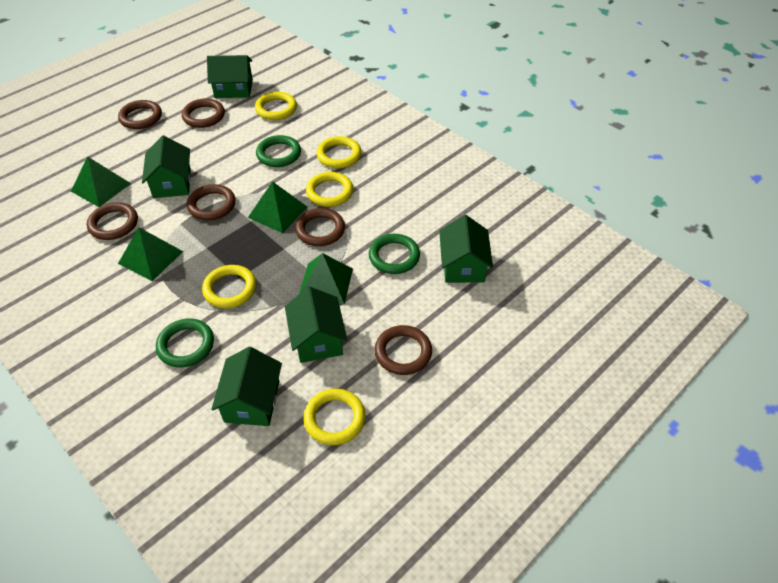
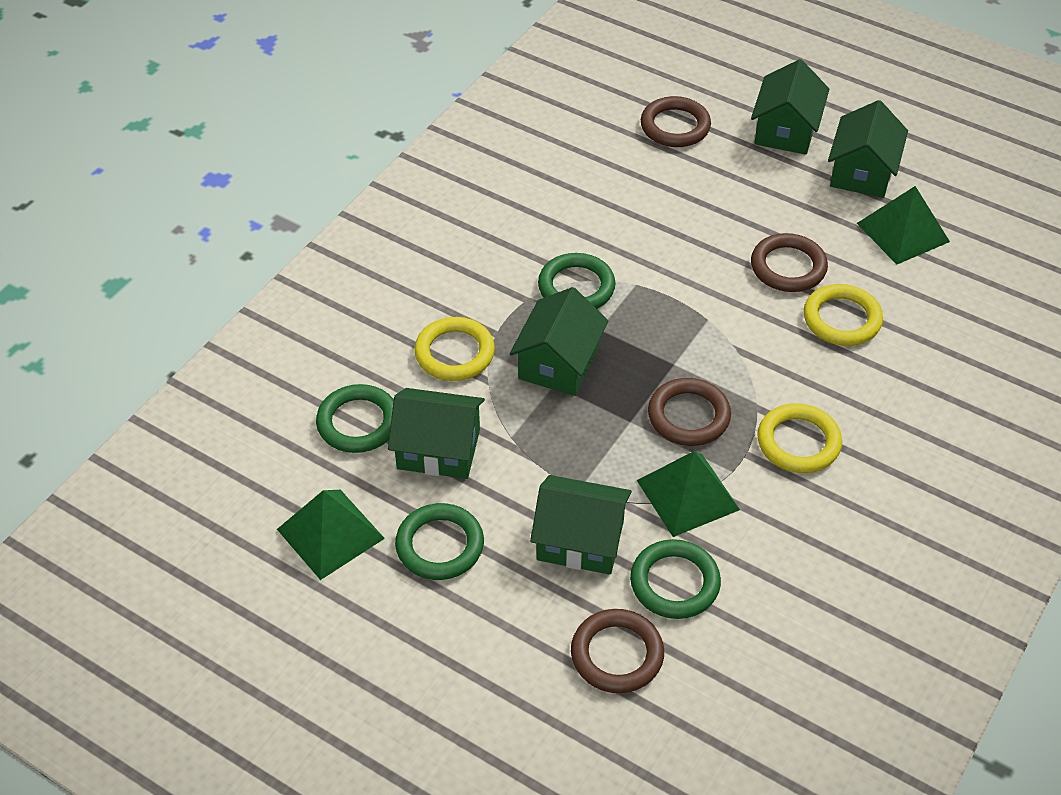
brown ring: 6 -> 4
green pyramid: 4 -> 3
green ring: 3 -> 4
yellow ring: 5 -> 3

